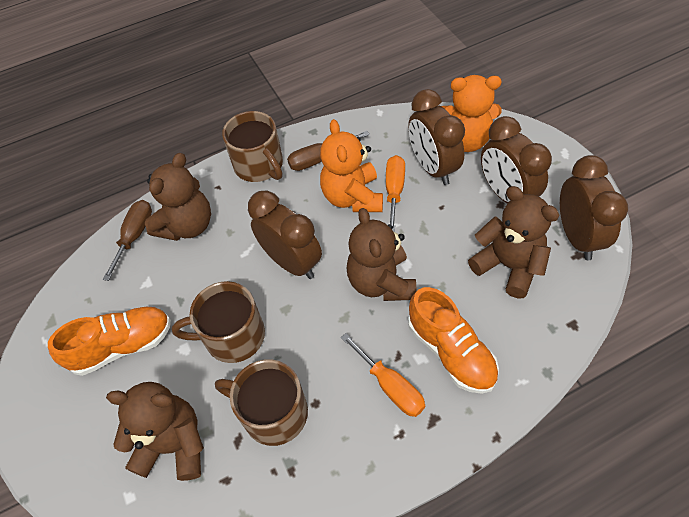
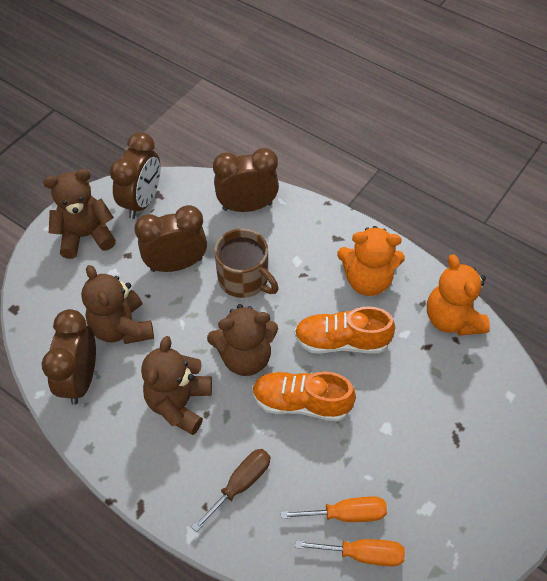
brown mug: 3 -> 1
brown screwdriver: 2 -> 1

